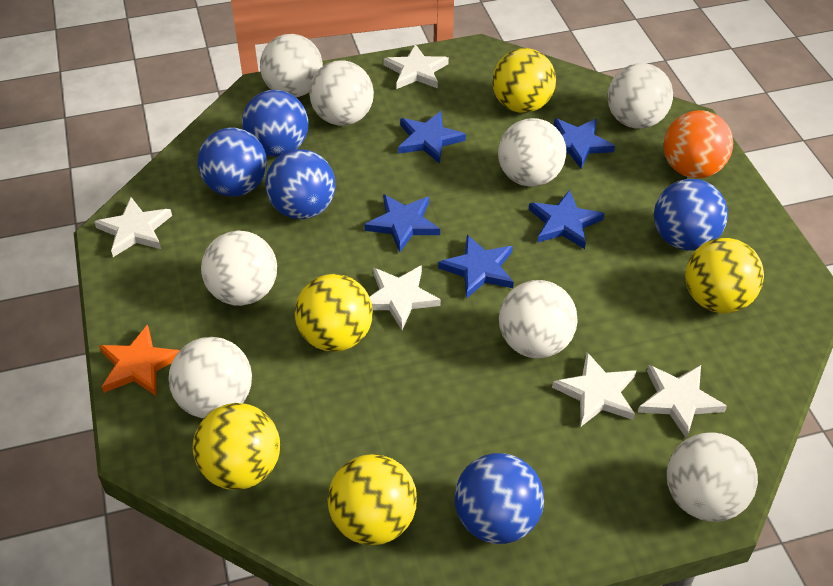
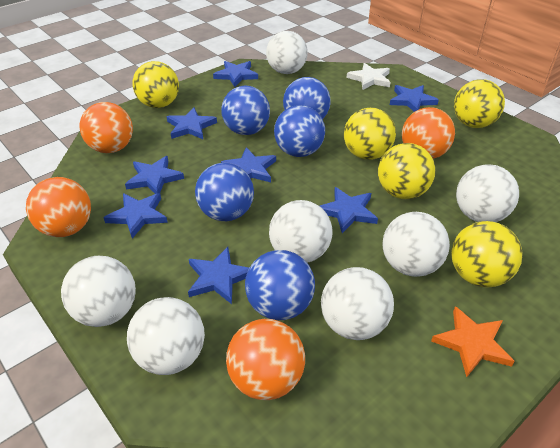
blue star: 5 -> 8
orange ball: 1 -> 4
white ball: 8 -> 7
white star: 5 -> 1

